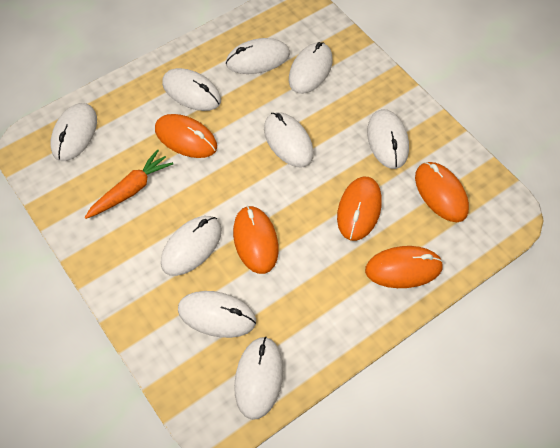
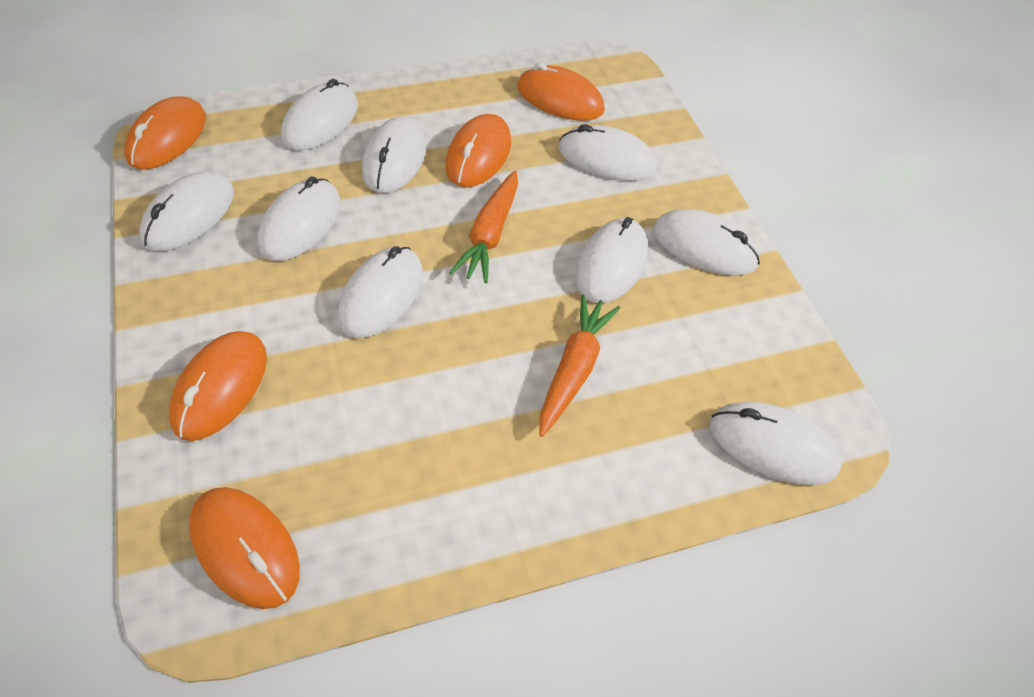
orange carrot: 1 -> 2

